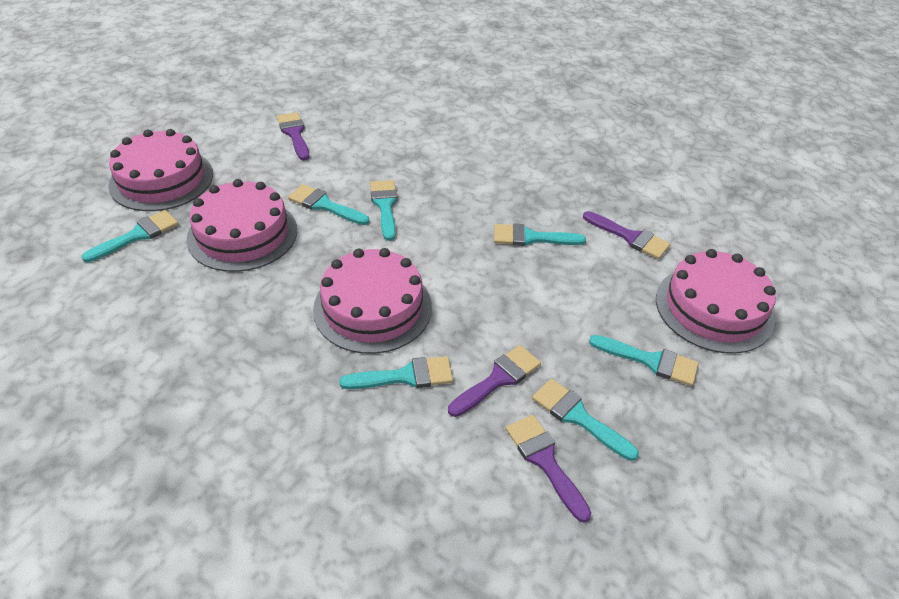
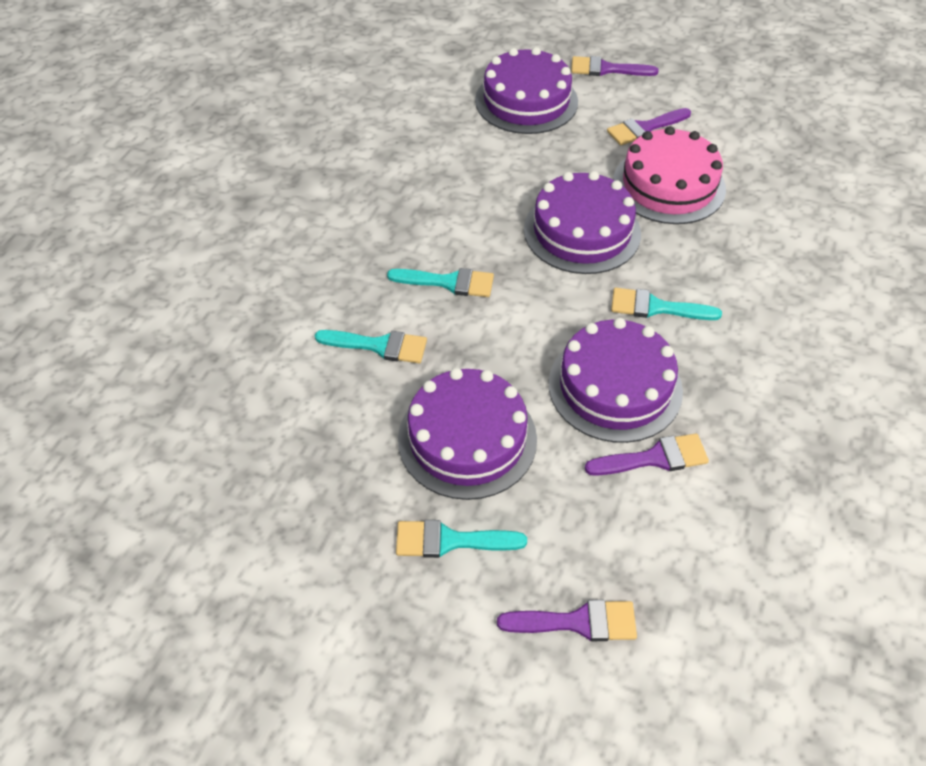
pink cake: 4 -> 1
purple cake: 0 -> 4
turquoise brush: 7 -> 4

